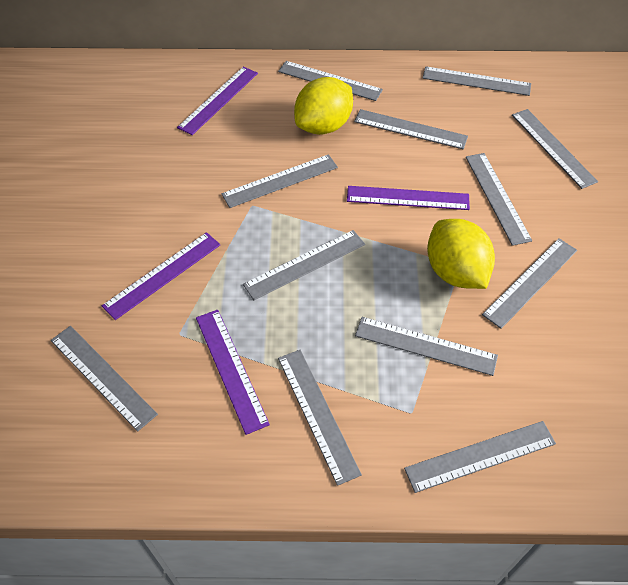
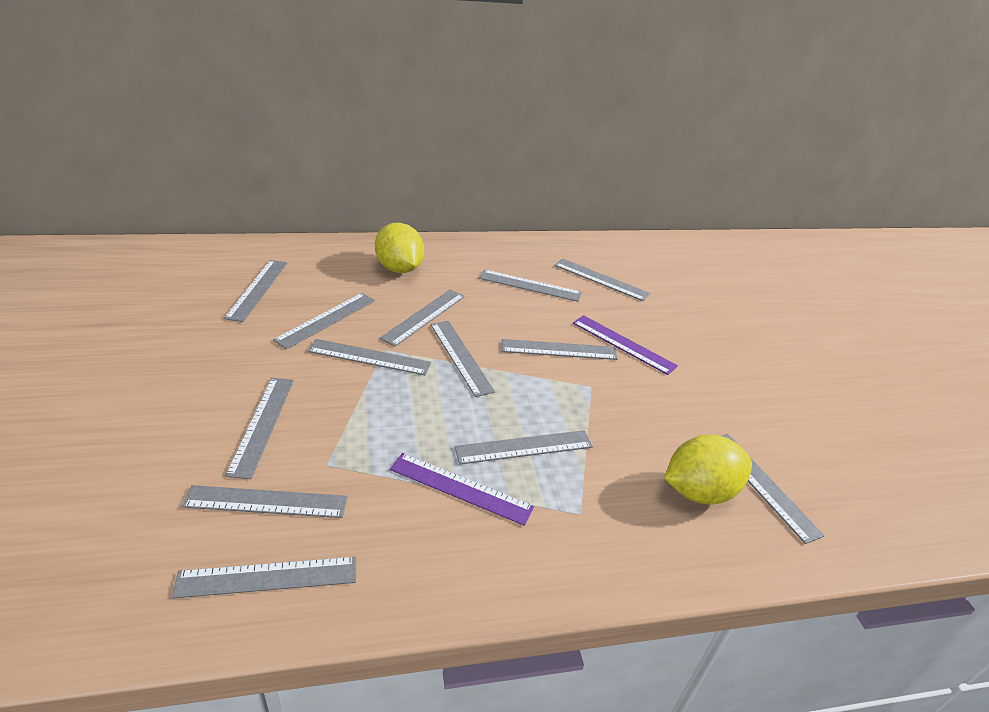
grey ruler: 12 -> 13
purple ruler: 4 -> 2

